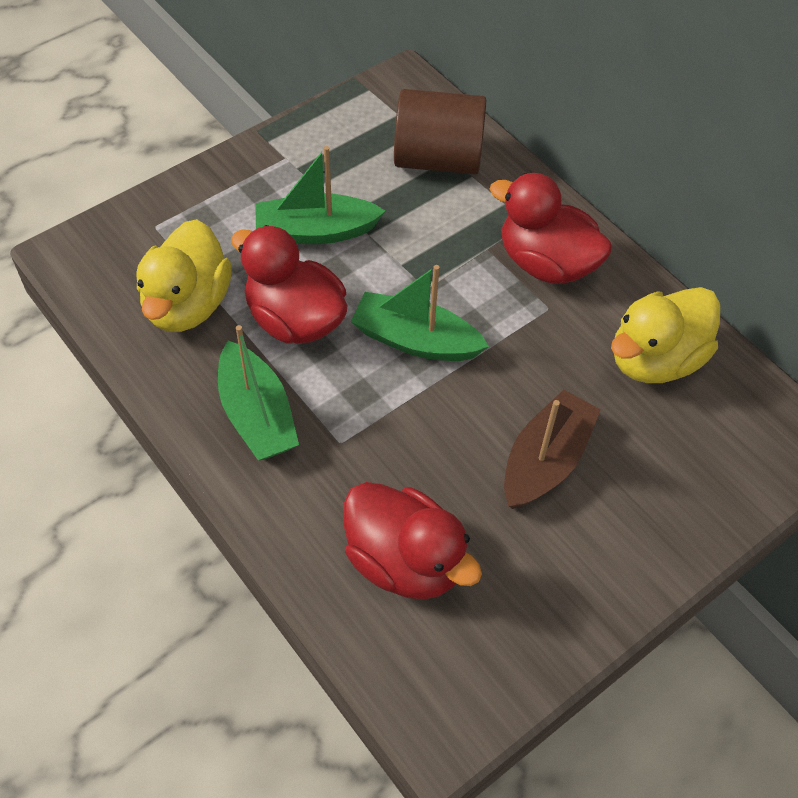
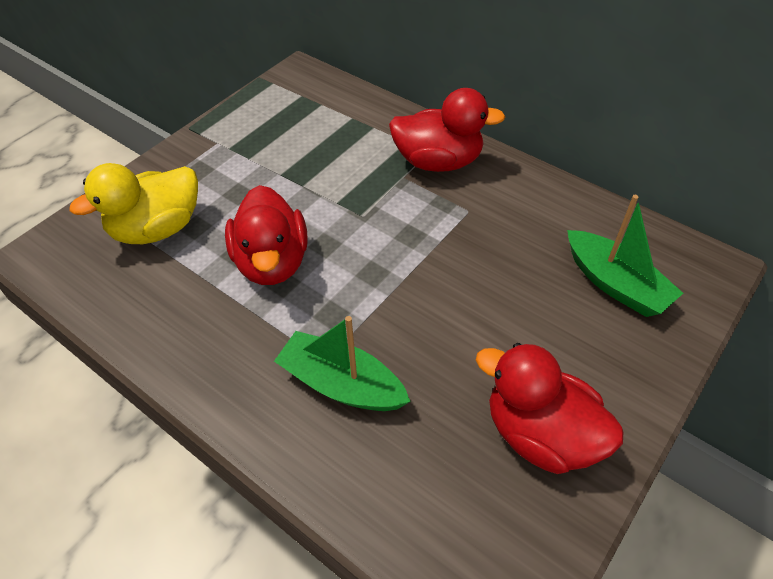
brown boat: 1 -> 0
brown cylinder: 1 -> 0
green boat: 3 -> 2
yellow duck: 2 -> 1

